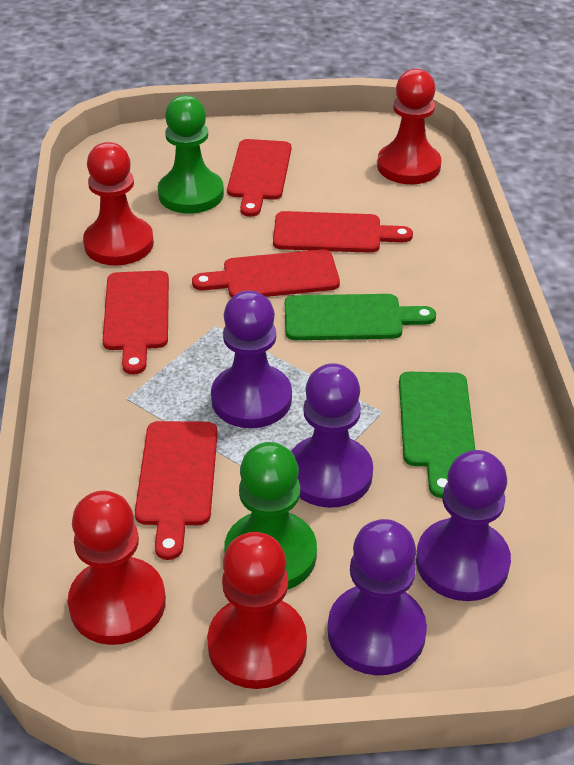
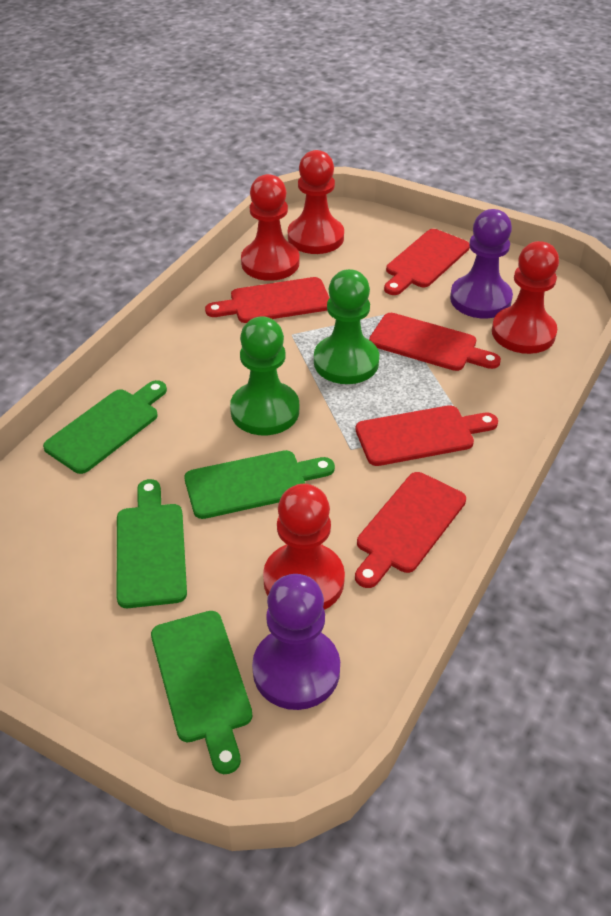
green cutting board: 2 -> 4
purple pawn: 4 -> 2

